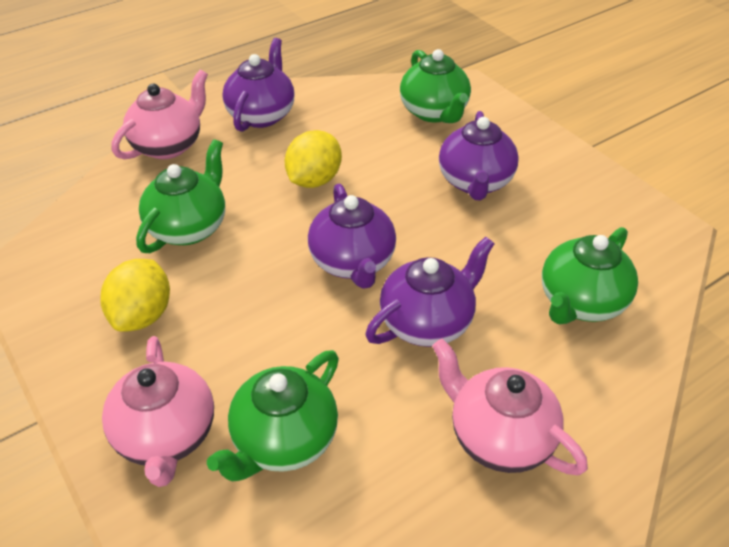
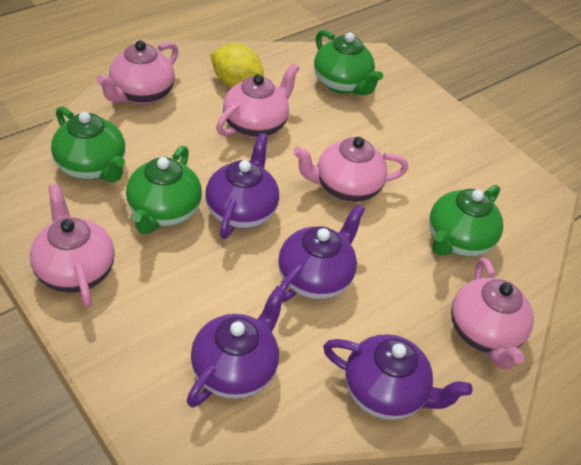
pink teapot: 3 -> 5
yellow lemon: 2 -> 1

